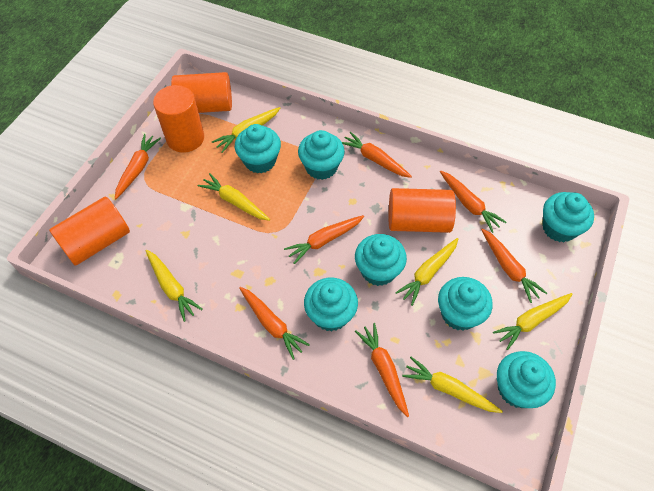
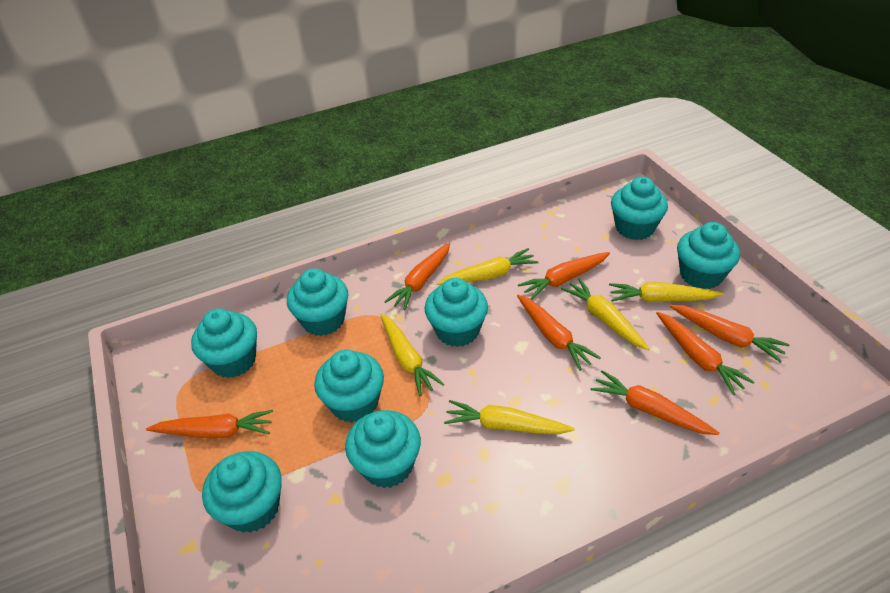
orange cylinder: 4 -> 0
turquoise cupcake: 7 -> 8
yellow carrot: 6 -> 5

